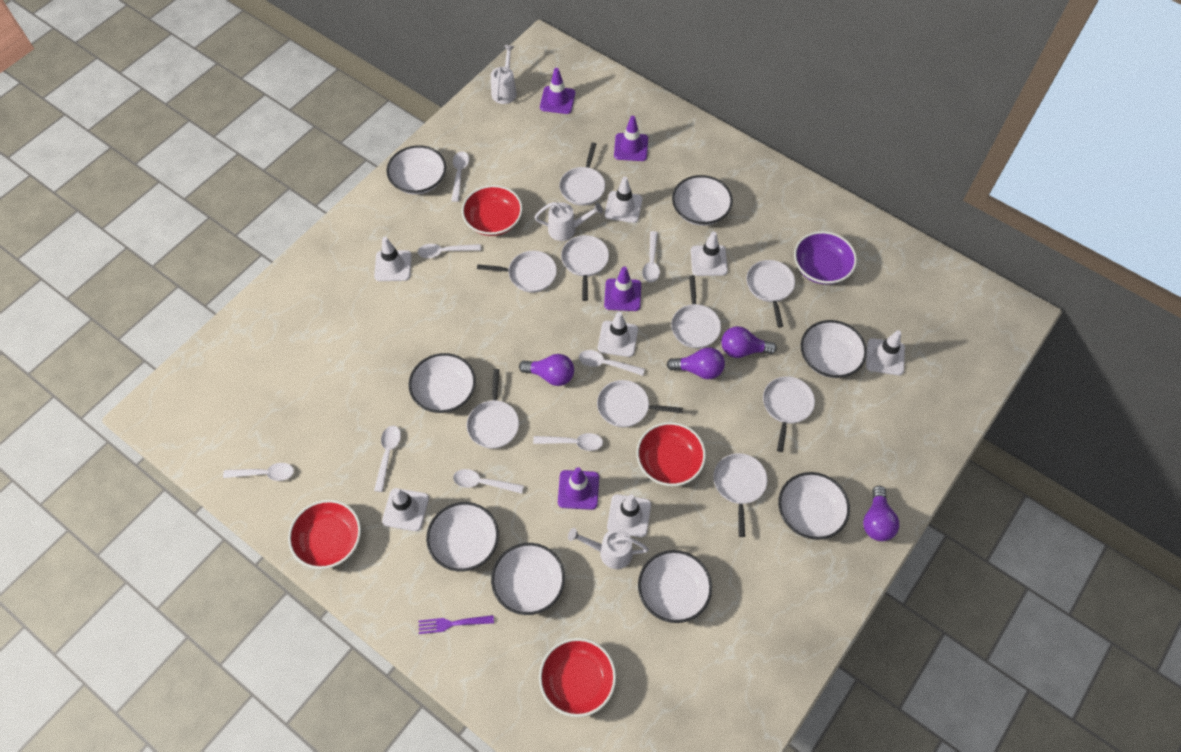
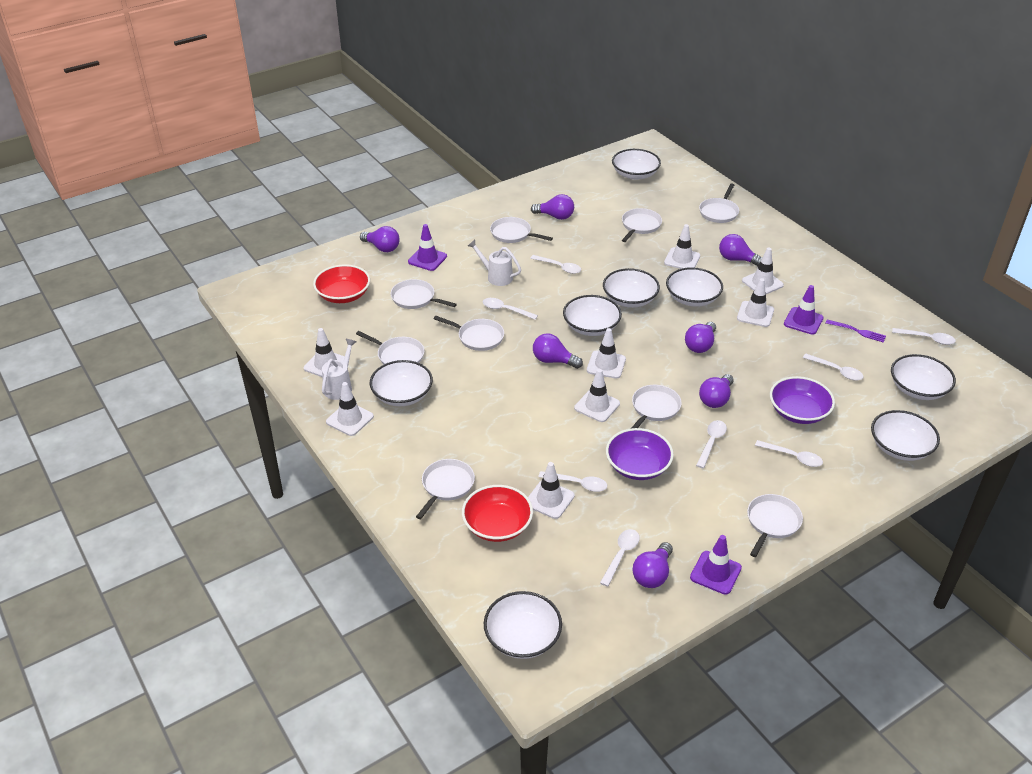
purple bowl: 1 -> 2
purple light bulb: 4 -> 7
purple traffic cone: 4 -> 3
red bowl: 4 -> 2
white traffic cone: 7 -> 8
white watering can: 3 -> 2

